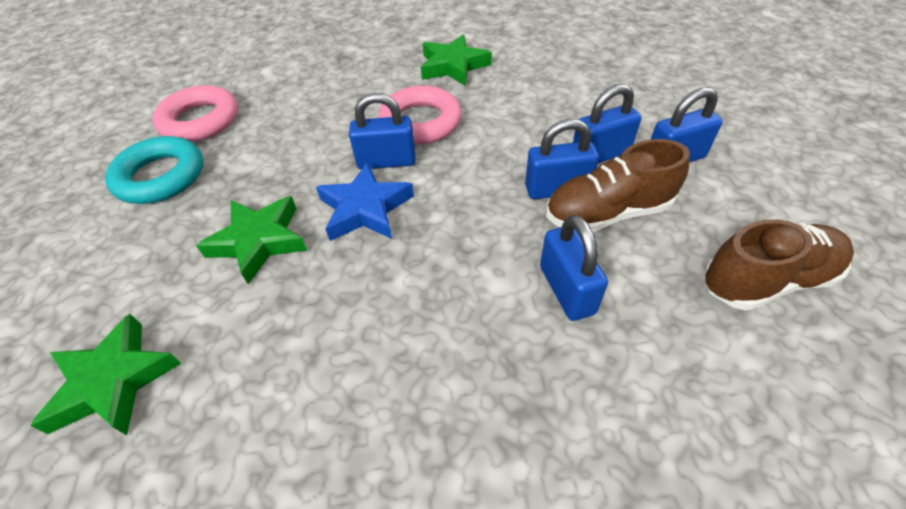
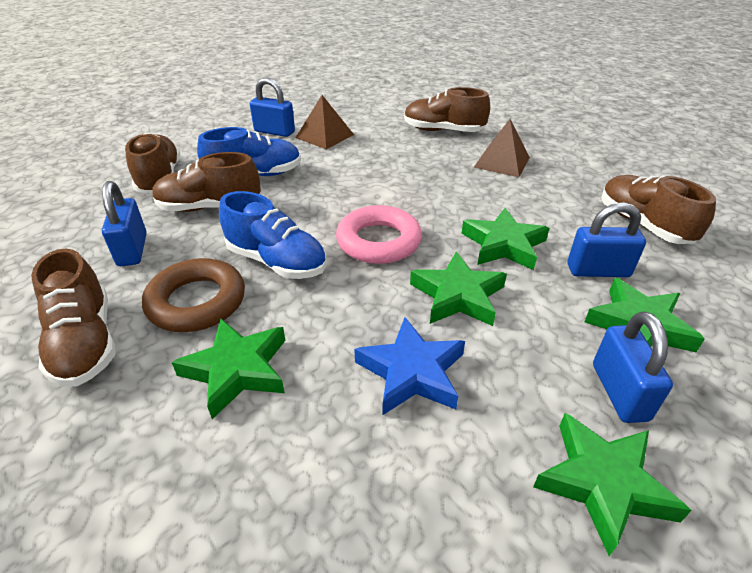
blue padlock: 5 -> 4
blue shoe: 0 -> 2
brown pyramid: 0 -> 2
brown ring: 0 -> 1
brown shoe: 2 -> 5
green star: 3 -> 5
pink ring: 2 -> 1
turquoise ring: 1 -> 0

